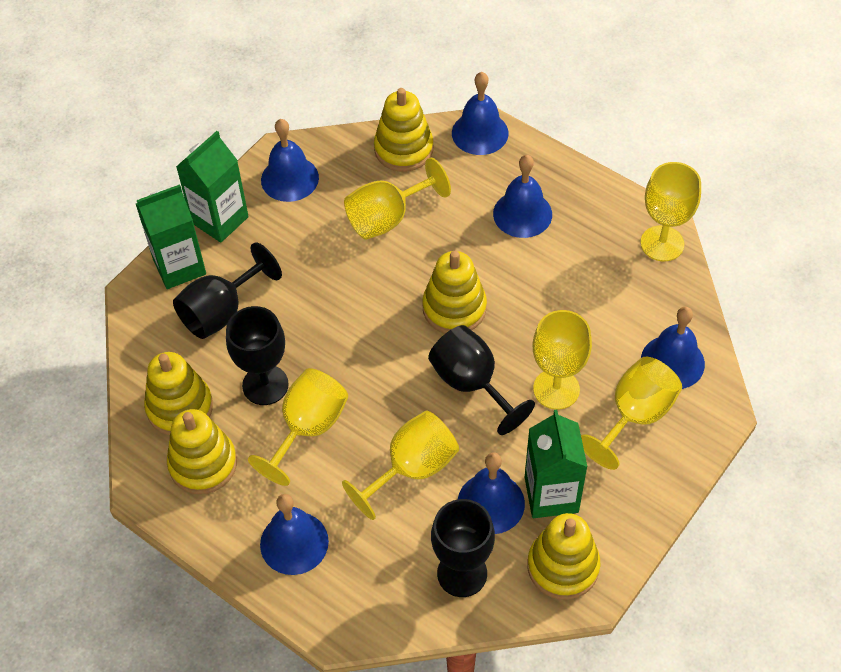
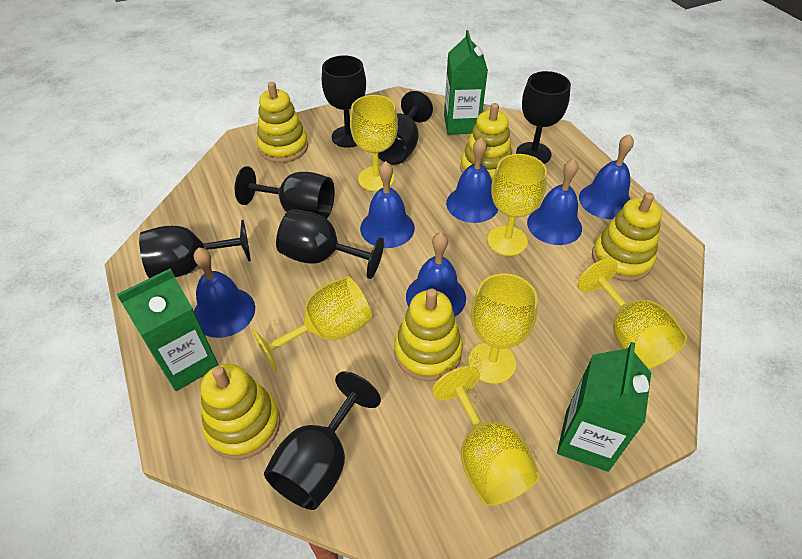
black goblet: 4 -> 7

